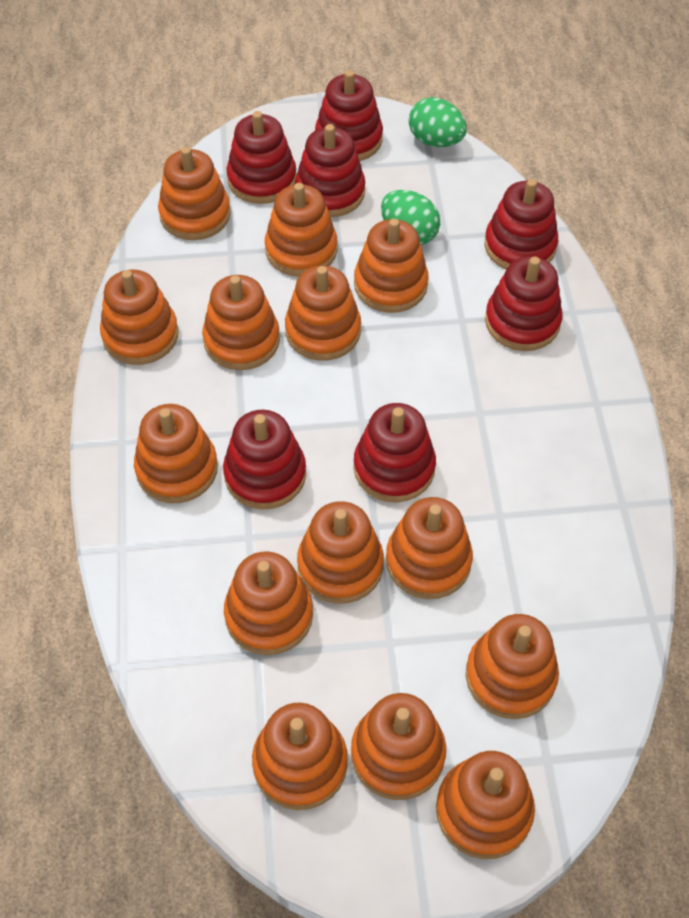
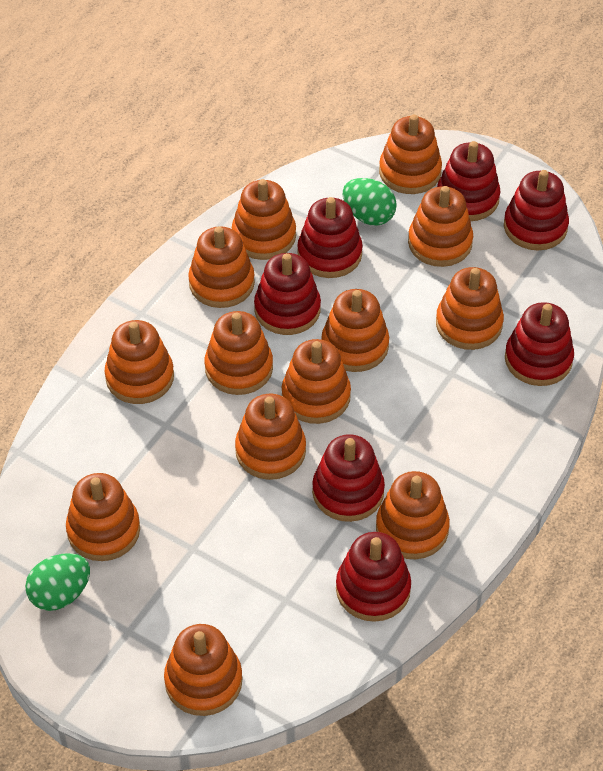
orange stacking toy: 14 -> 13

